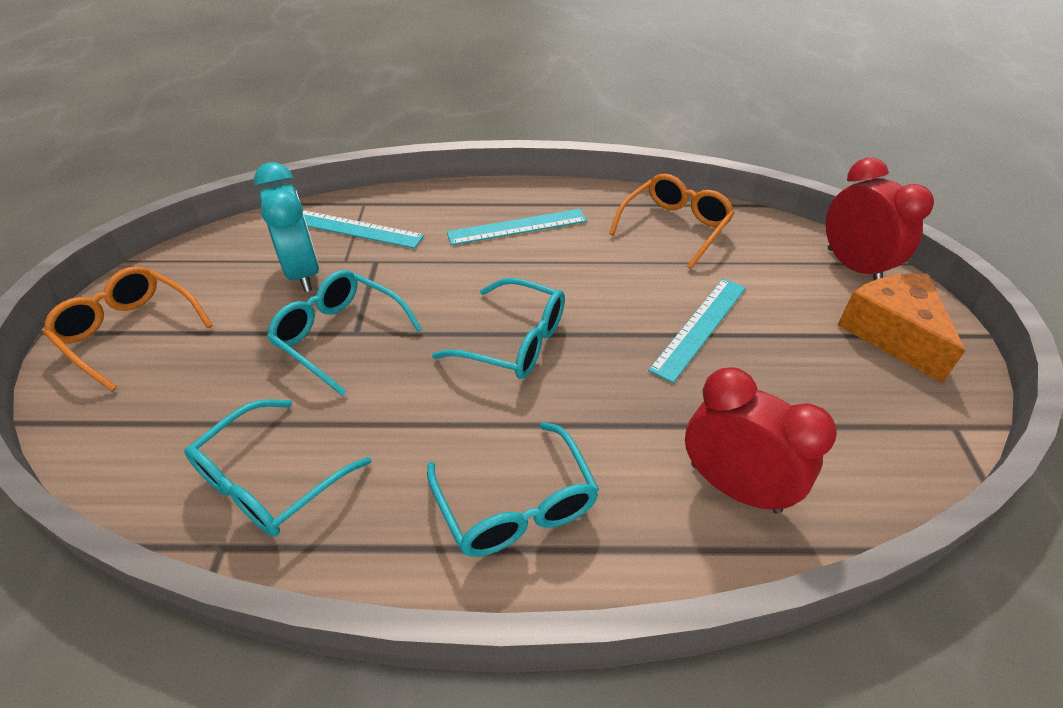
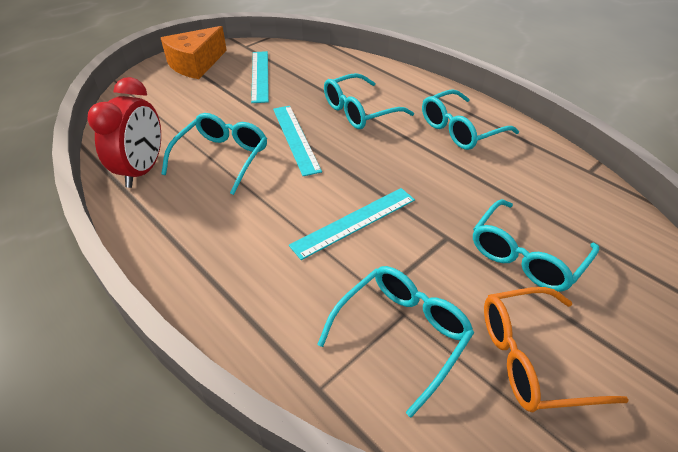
orange glasses: 2 -> 1
red clock: 2 -> 1
turquoise clock: 1 -> 0
turquoise glasses: 4 -> 5

